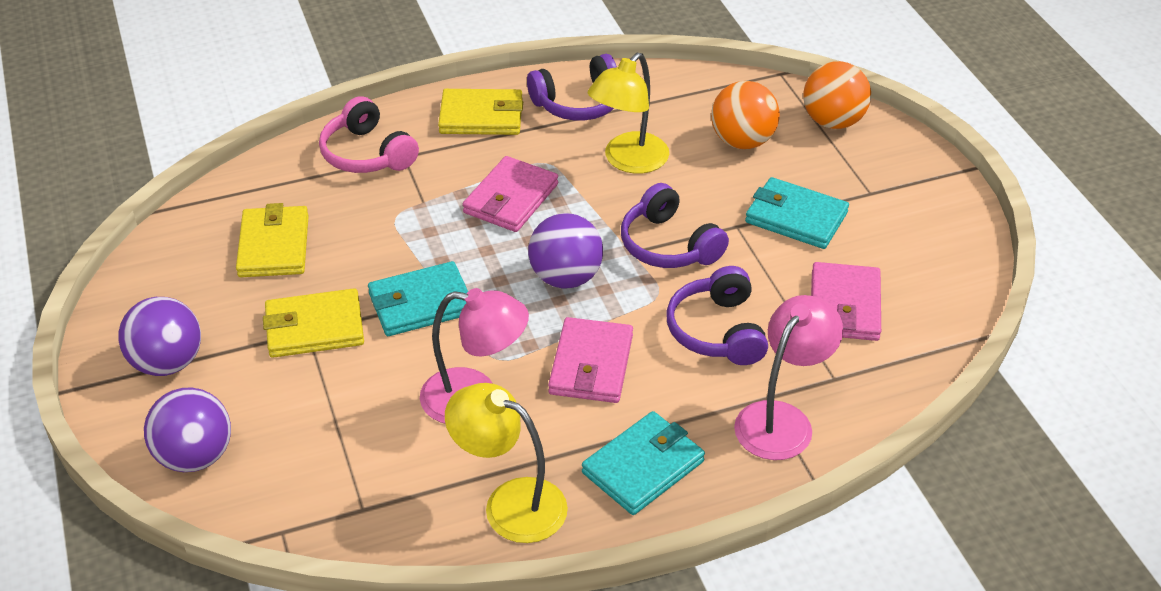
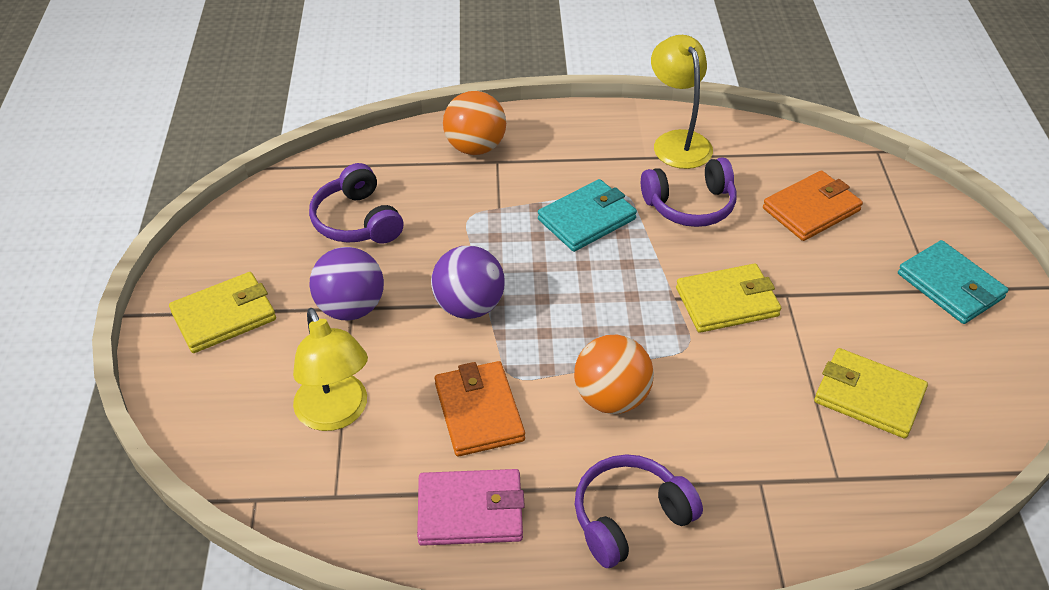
orange wallet: 0 -> 2
pink headphones: 1 -> 0
pink lamp: 2 -> 0
pink wallet: 3 -> 1
purple ball: 3 -> 2
turquoise wallet: 3 -> 2

